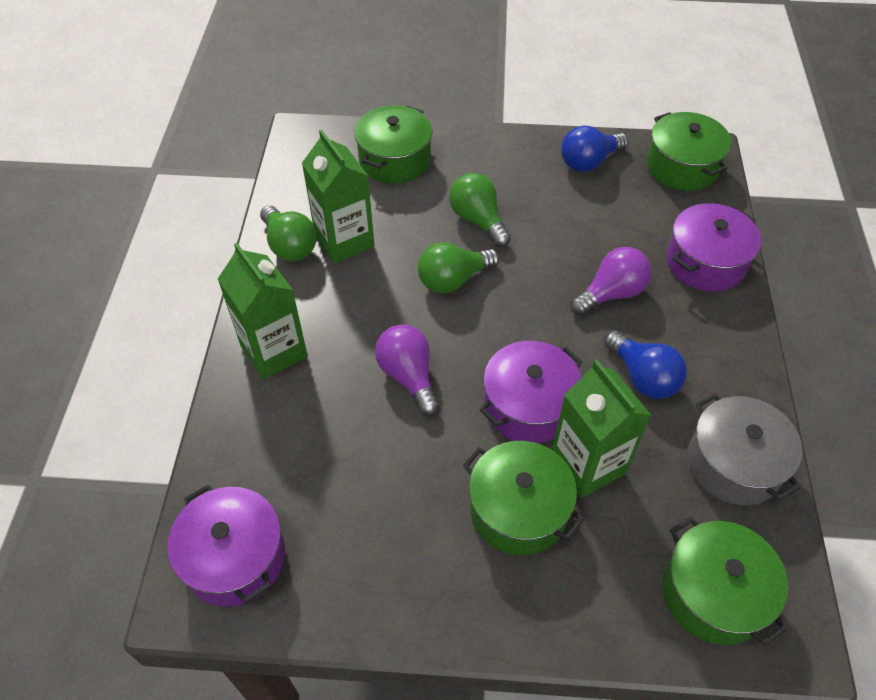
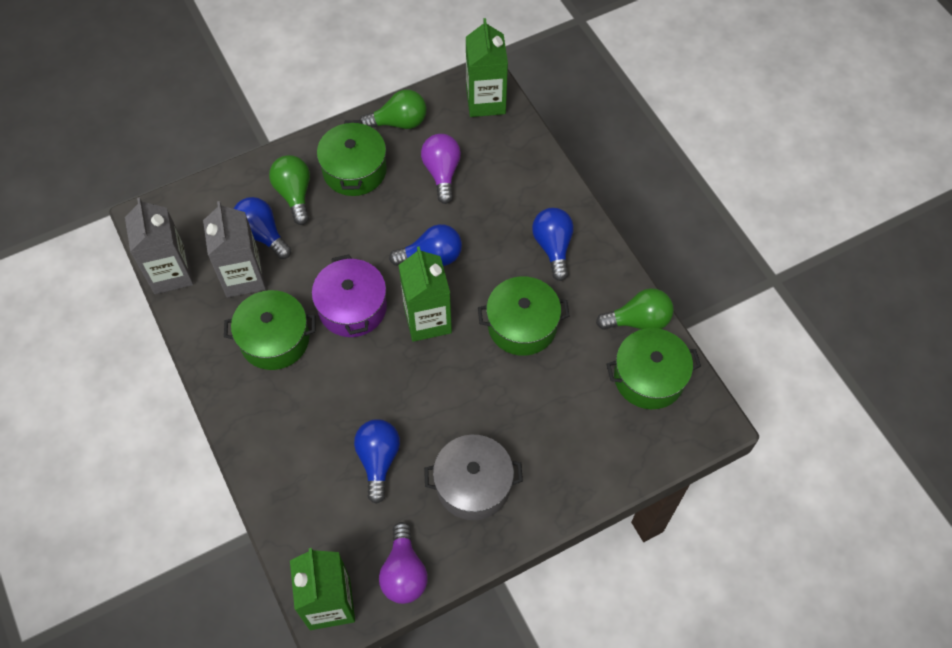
blue light bulb: 2 -> 4
grey carton: 0 -> 2
purple pot: 3 -> 1

